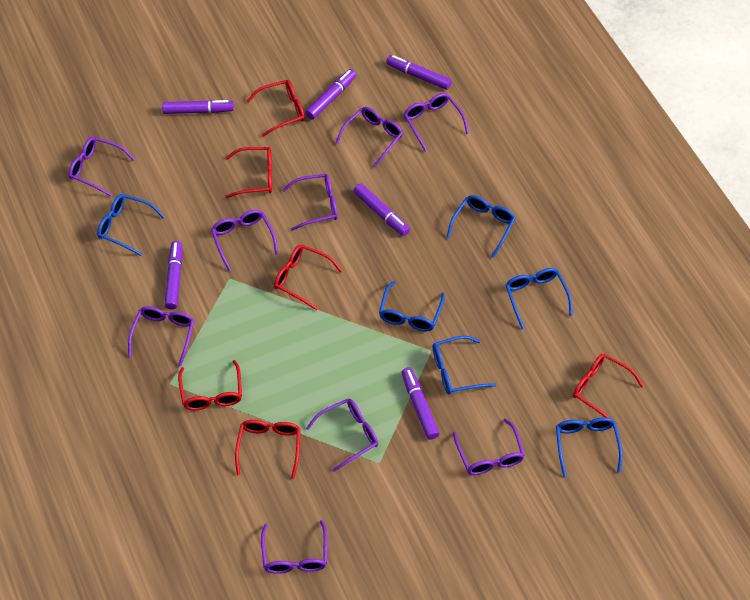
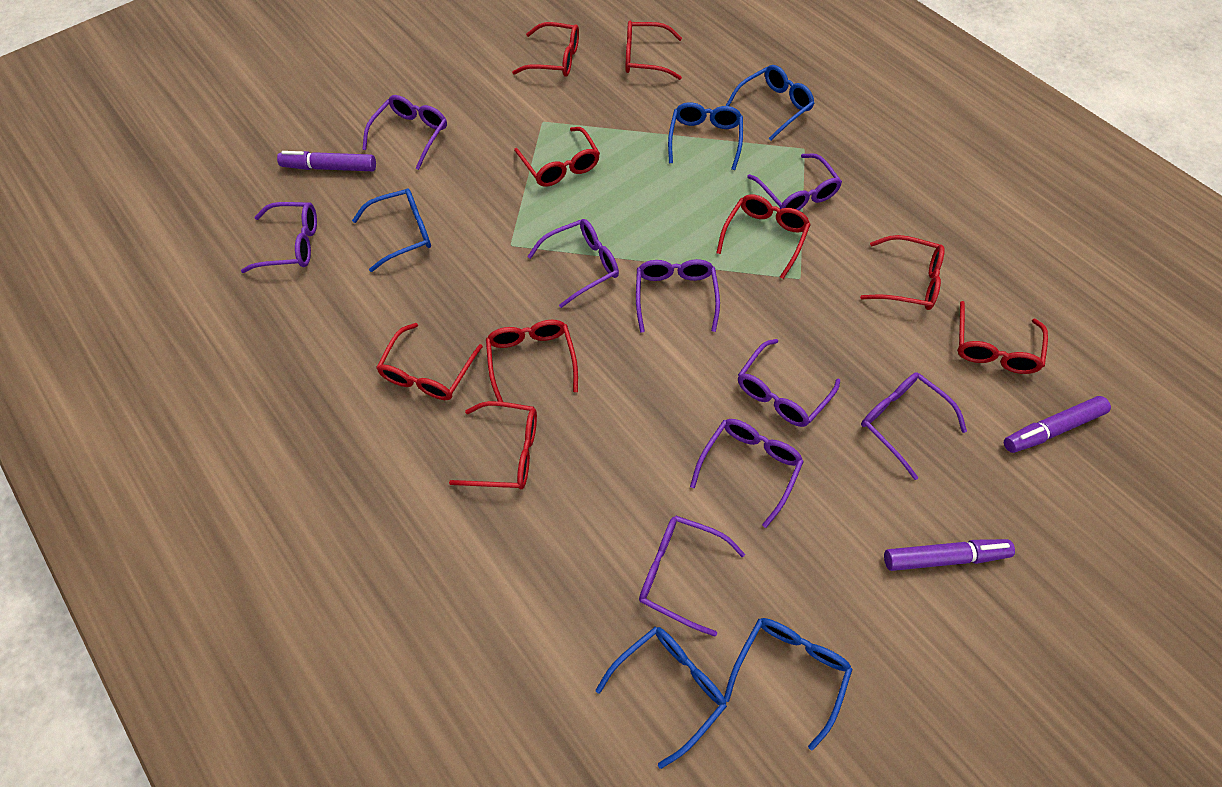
blue glasses: 6 -> 5
purple marker: 6 -> 3
red glasses: 6 -> 9

